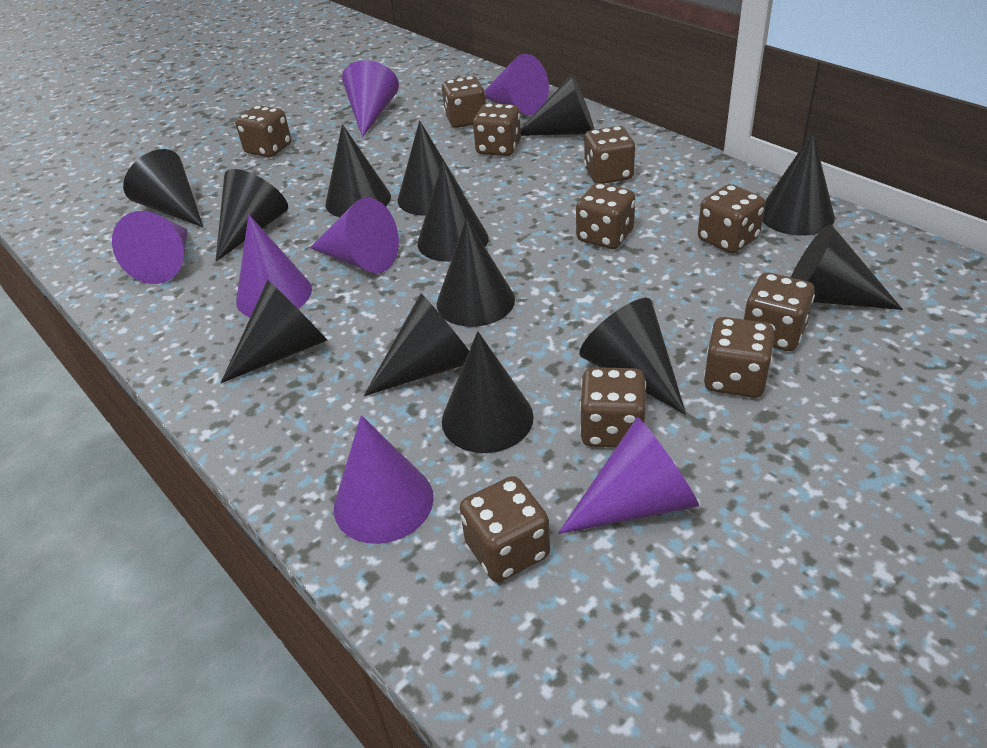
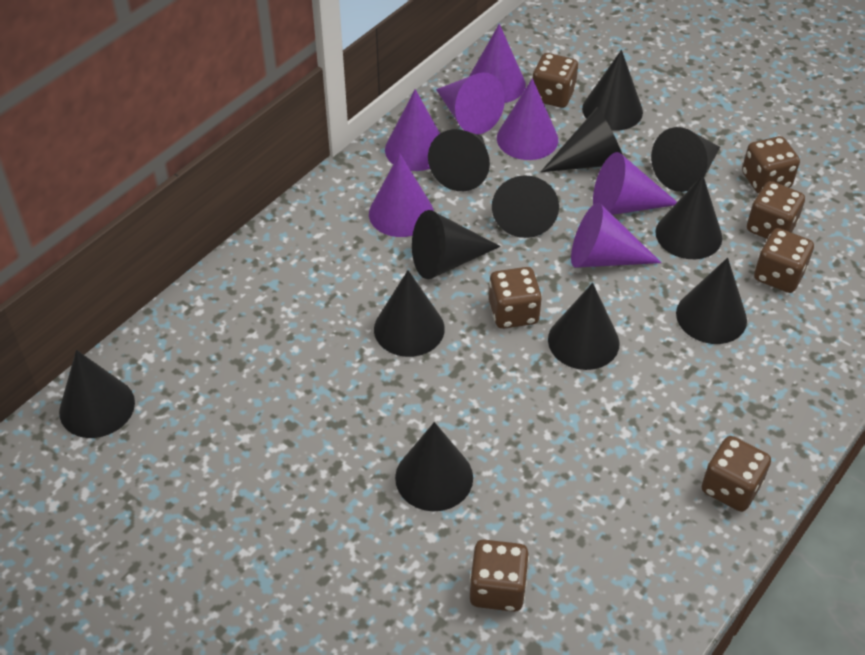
black cone: 13 -> 12
brown dice: 10 -> 7

